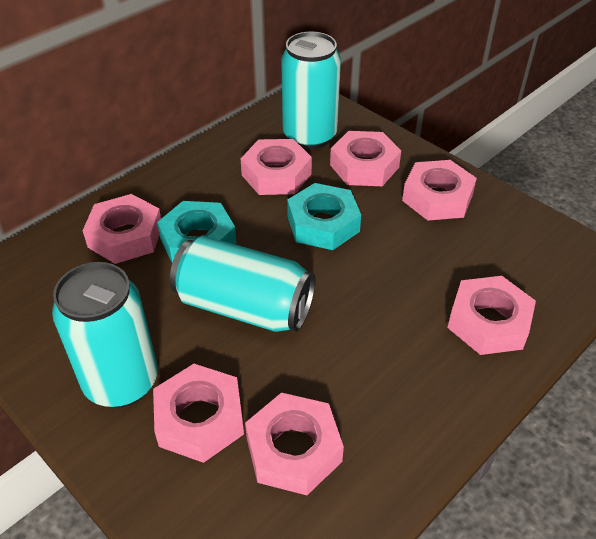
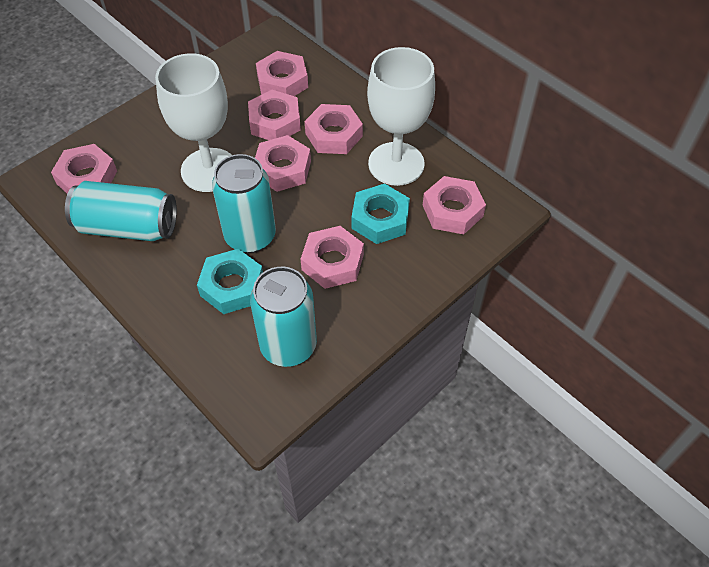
white goblet: 0 -> 2

